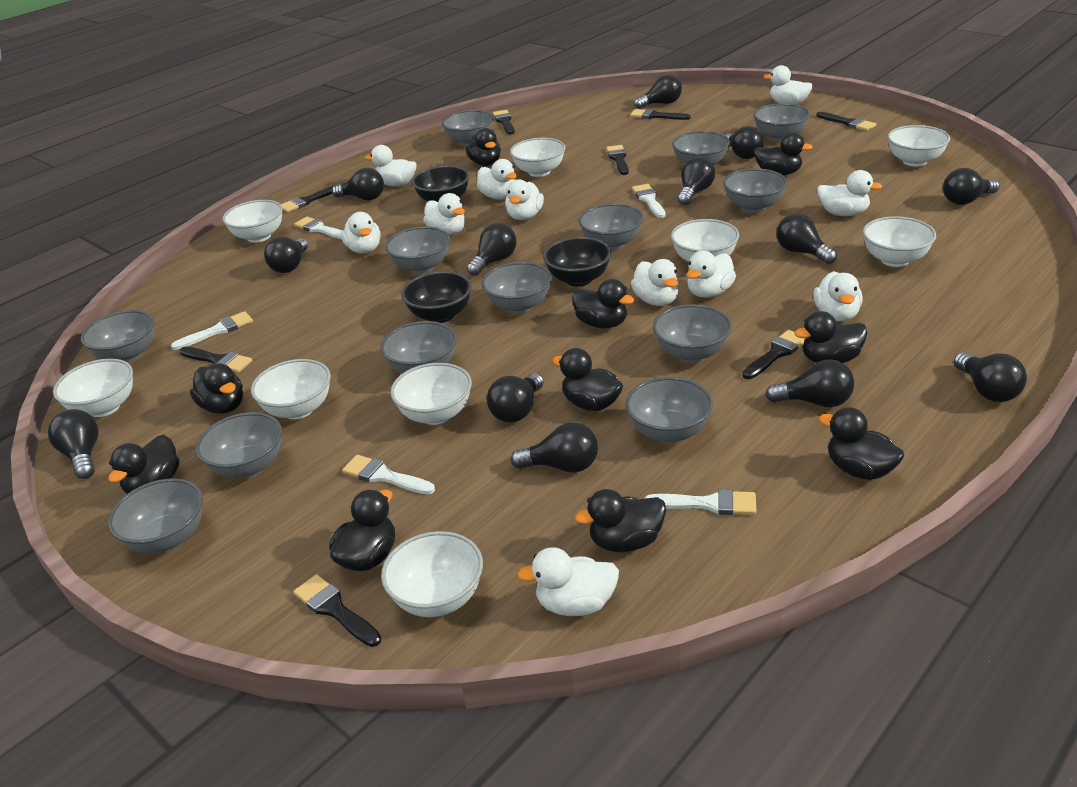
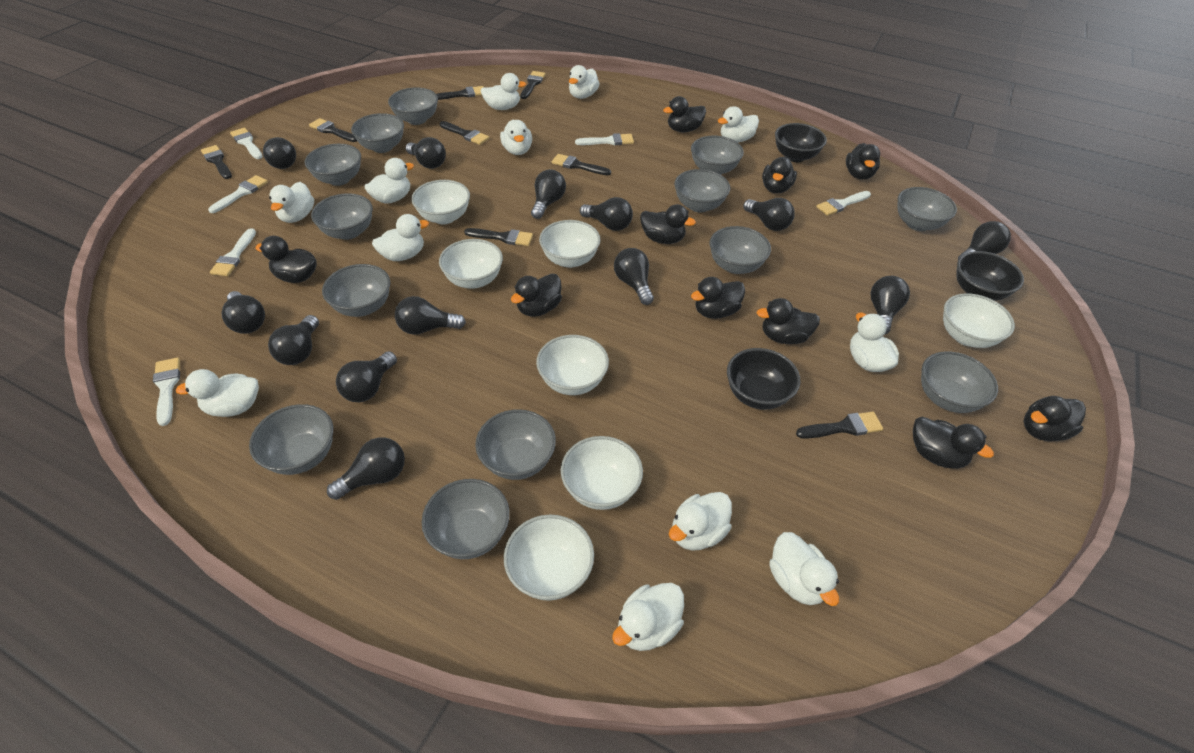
white bowl: 9 -> 7
white brush: 5 -> 6
white duck: 11 -> 12

